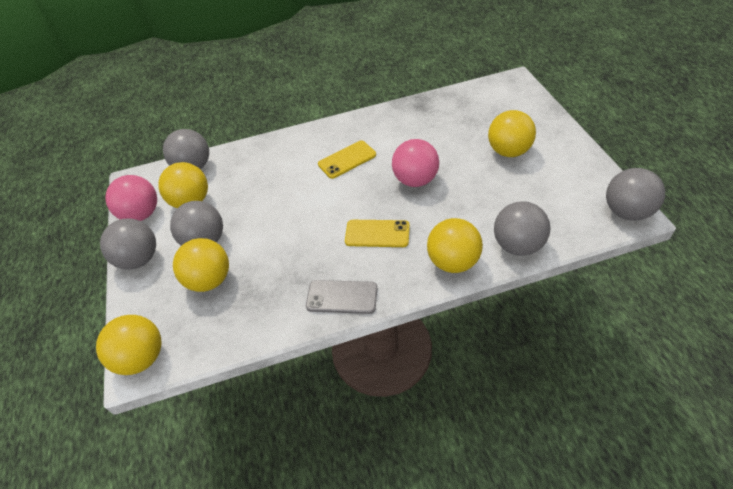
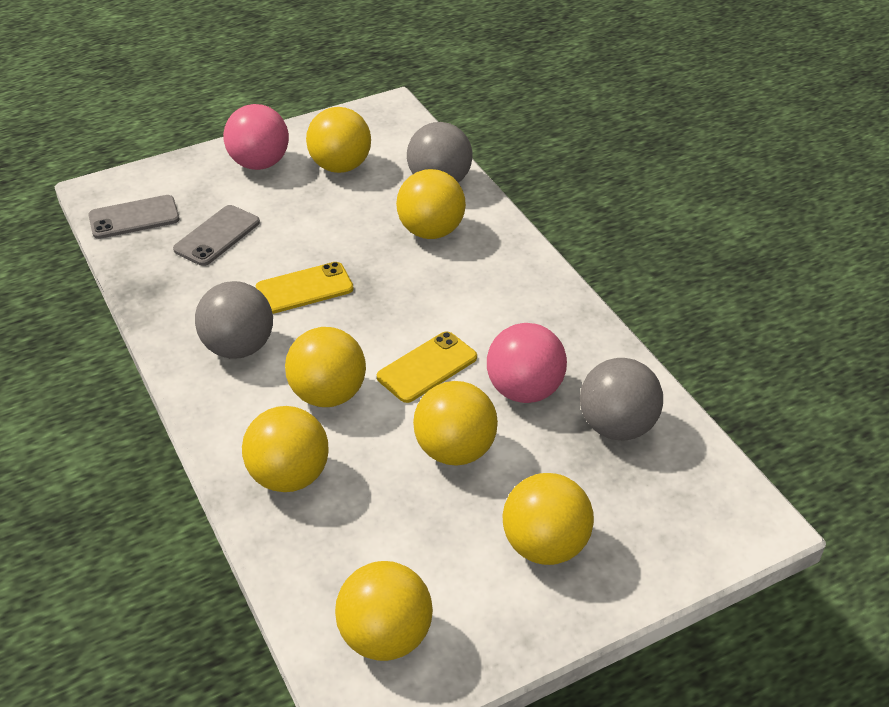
grey ball: 5 -> 3
grey phone: 1 -> 2
yellow ball: 5 -> 7

